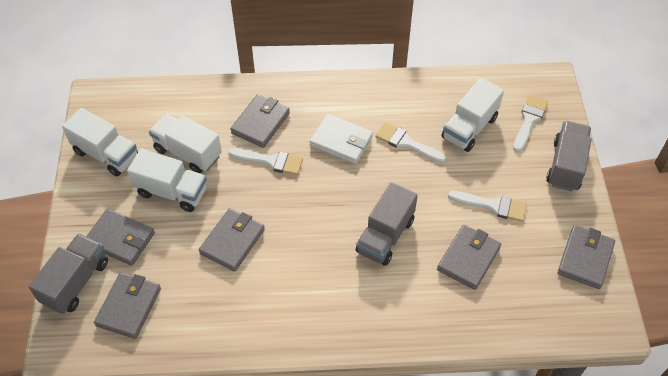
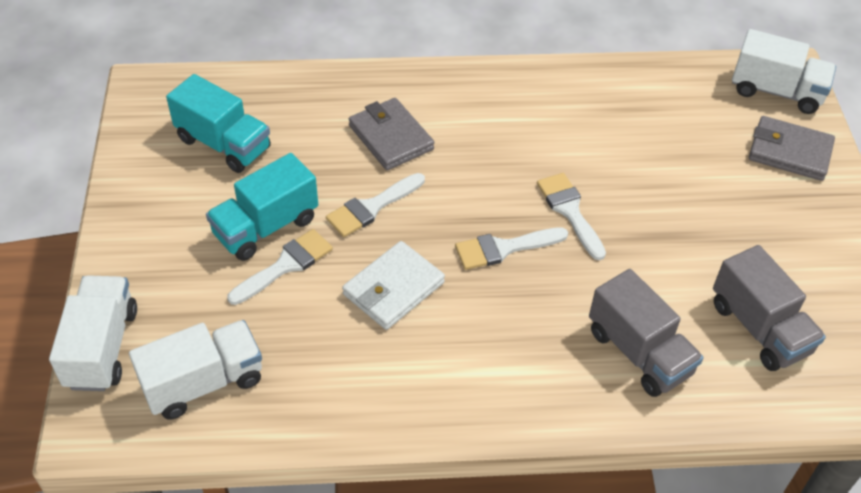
grey truck: 3 -> 2
grey wallet: 6 -> 2
turquoise truck: 0 -> 2
white truck: 4 -> 3

